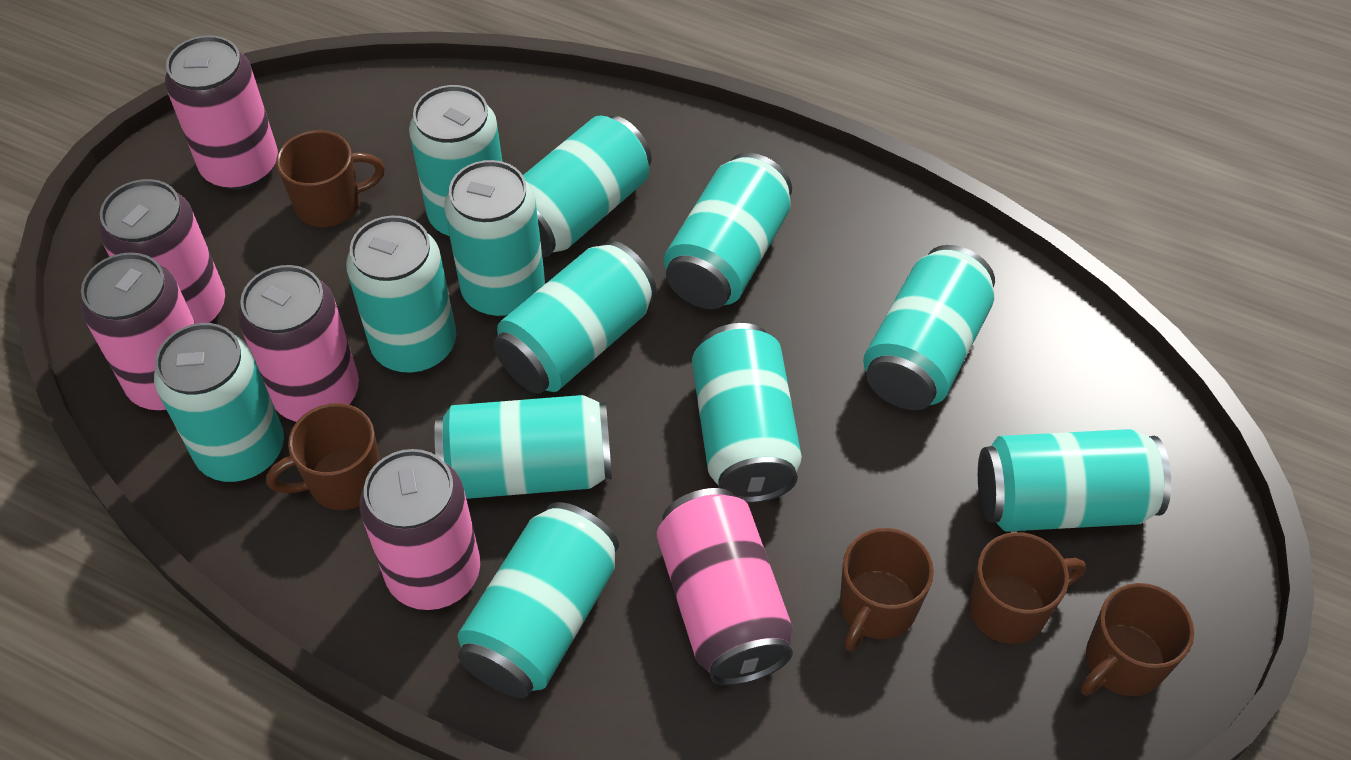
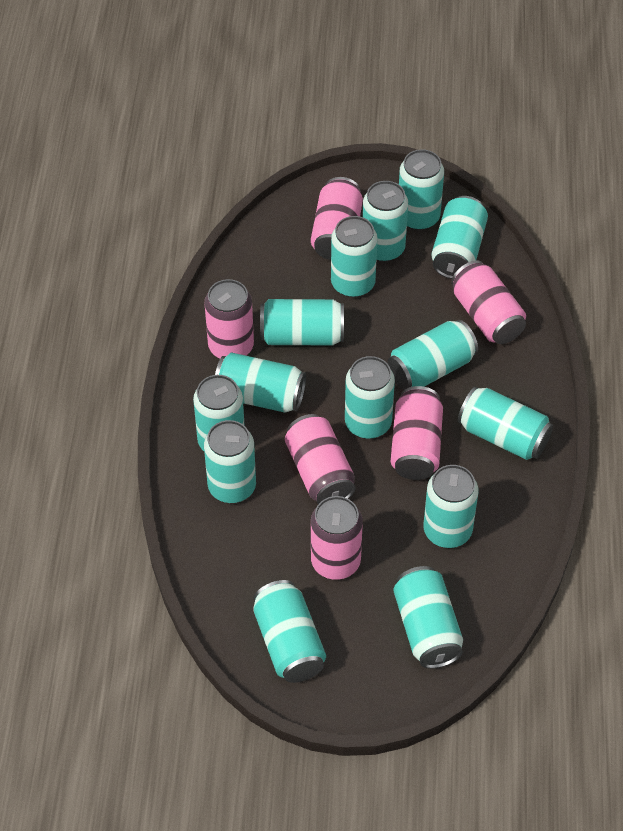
brown mug: 5 -> 0
turquoise can: 12 -> 14

